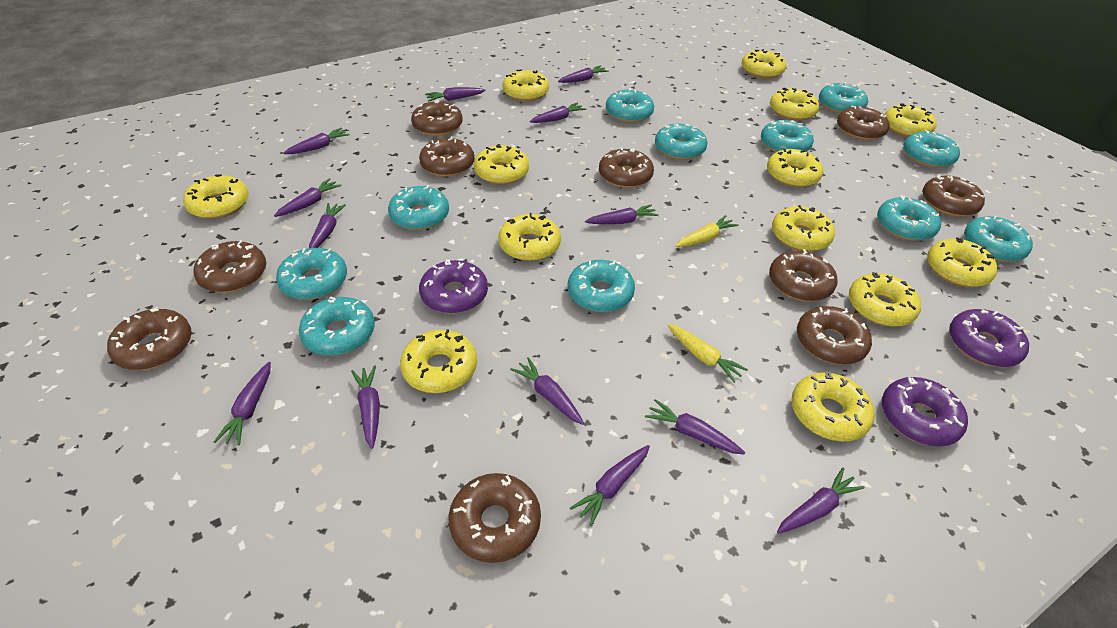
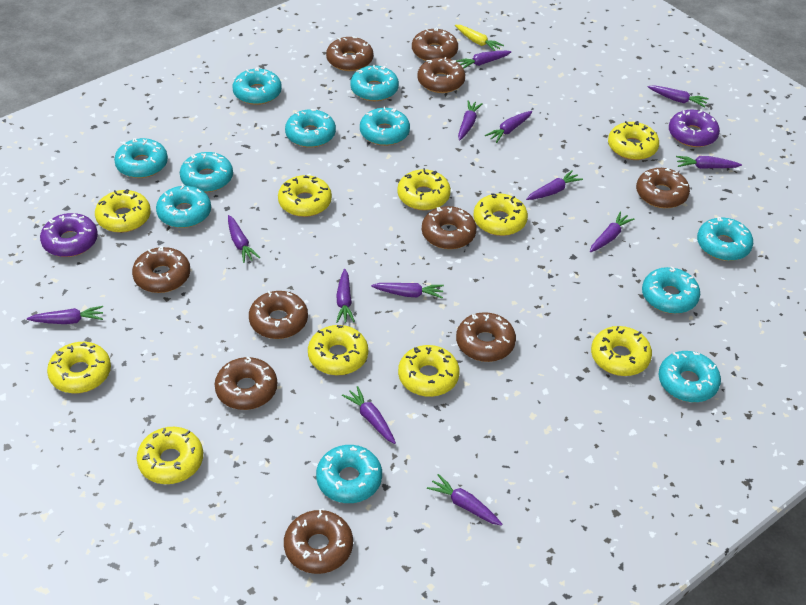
purple donut: 3 -> 2
yellow carrot: 2 -> 1
yellow donut: 13 -> 10

